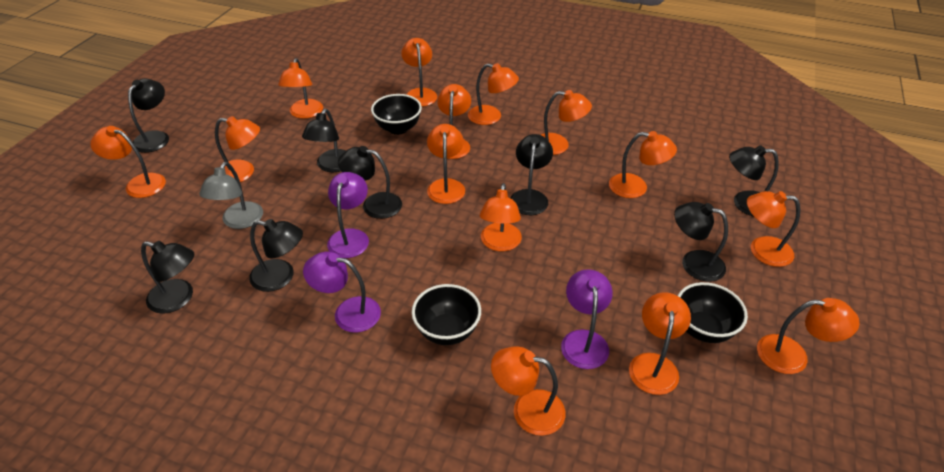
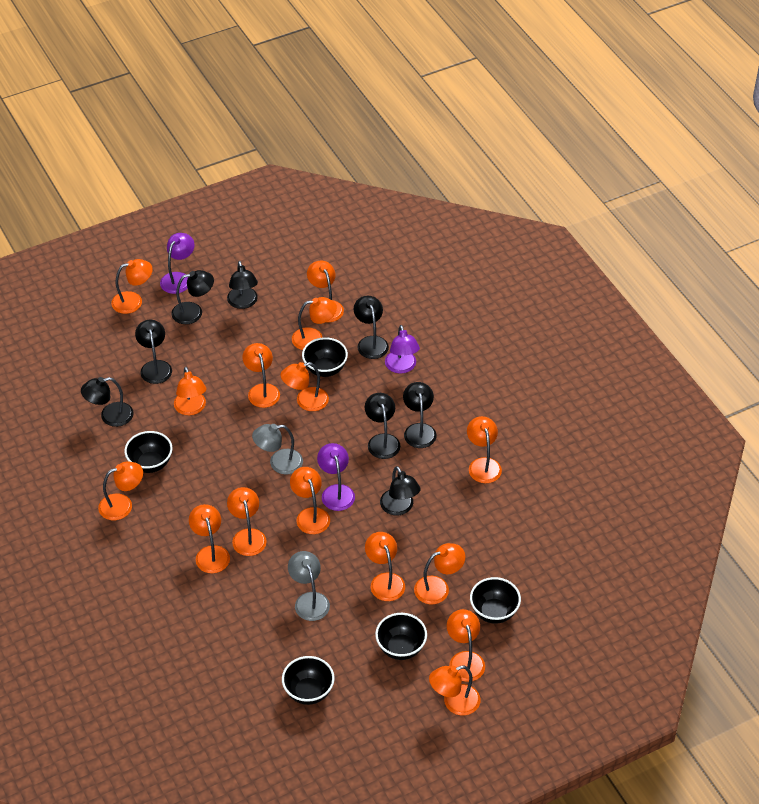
black bowl: 3 -> 5
grey lamp: 1 -> 2
orange lamp: 14 -> 15

